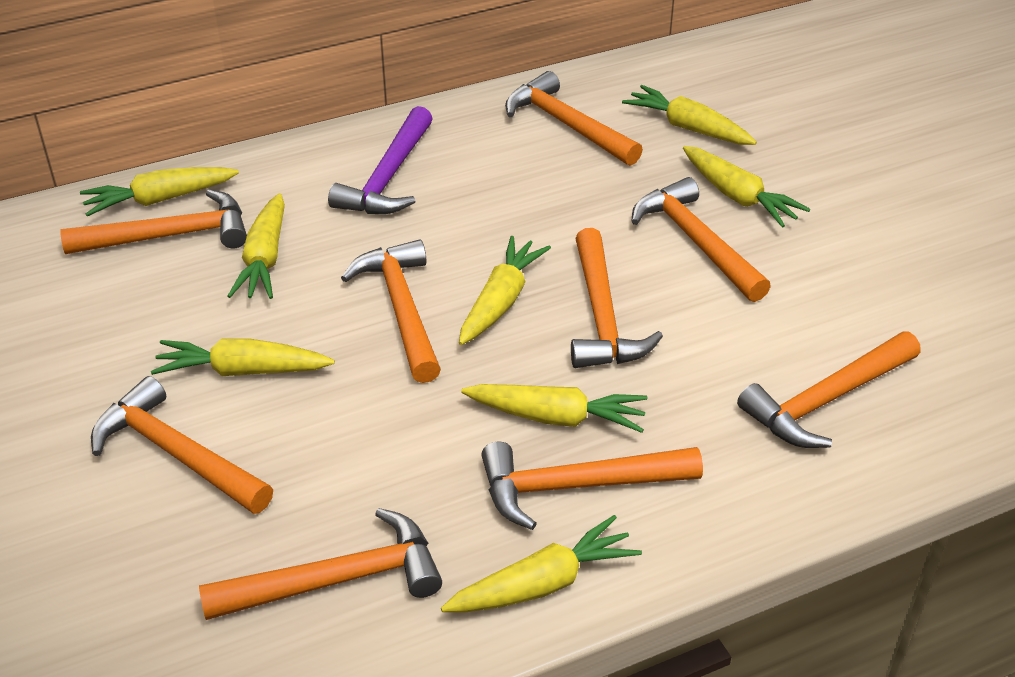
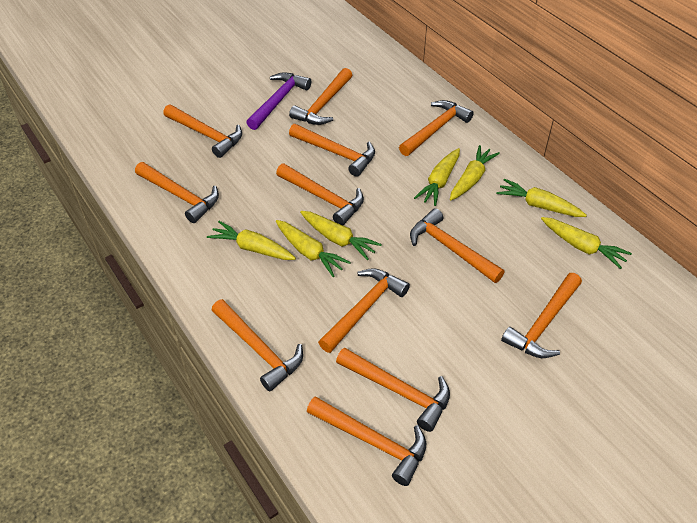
orange hammer: 9 -> 12
yellow carrot: 8 -> 7

